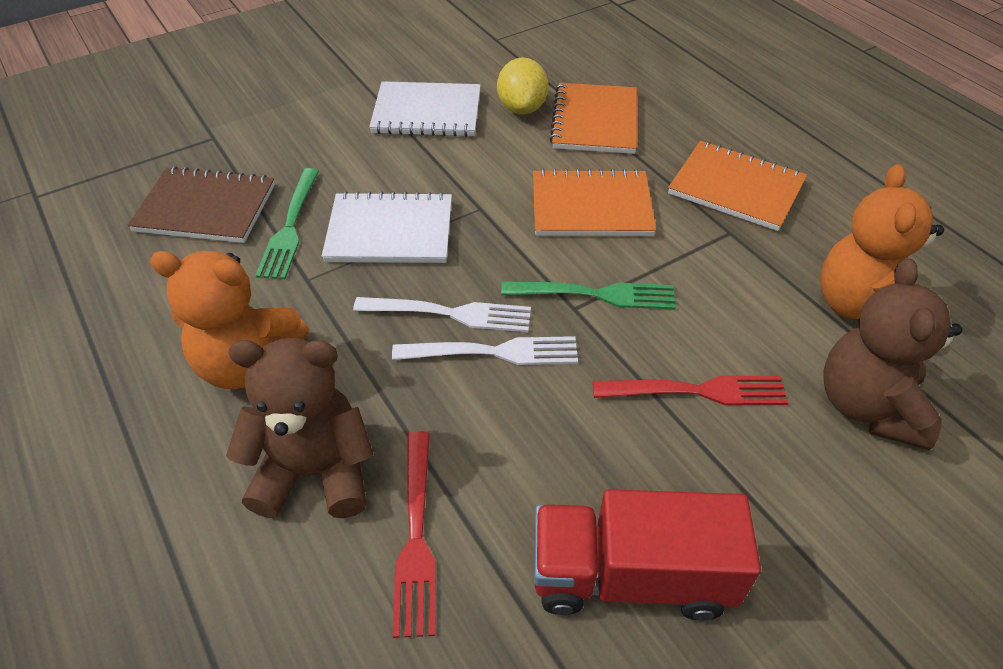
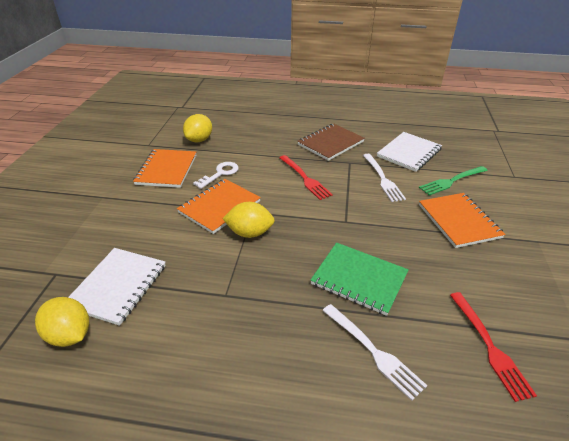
brown teddy bear: 2 -> 0
green fork: 2 -> 1
green notebook: 0 -> 1
orange teddy bear: 2 -> 0
red truck: 1 -> 0
white key: 0 -> 1
yellow lemon: 1 -> 3

